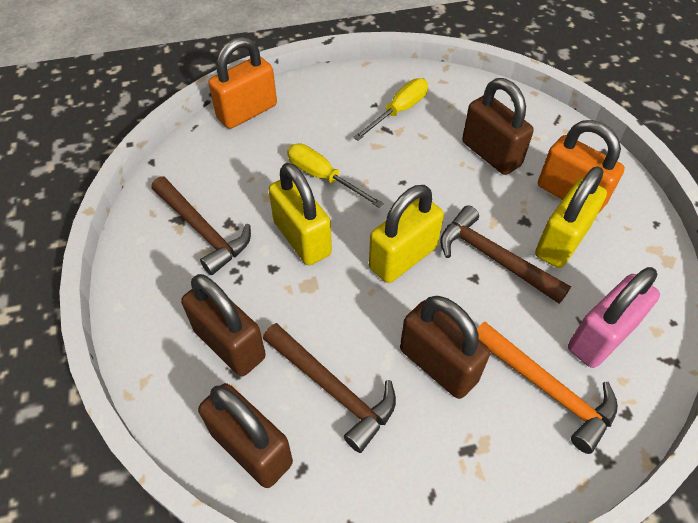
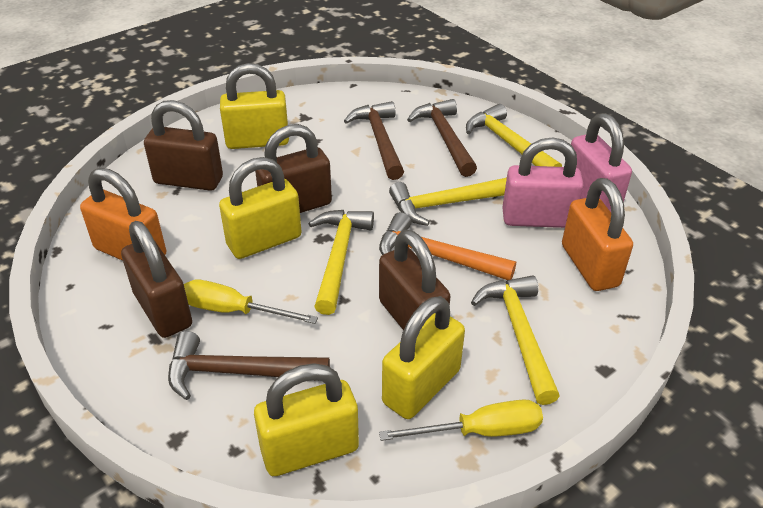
pink padlock: 1 -> 2
yellow hammer: 0 -> 4
yellow padlock: 3 -> 4

